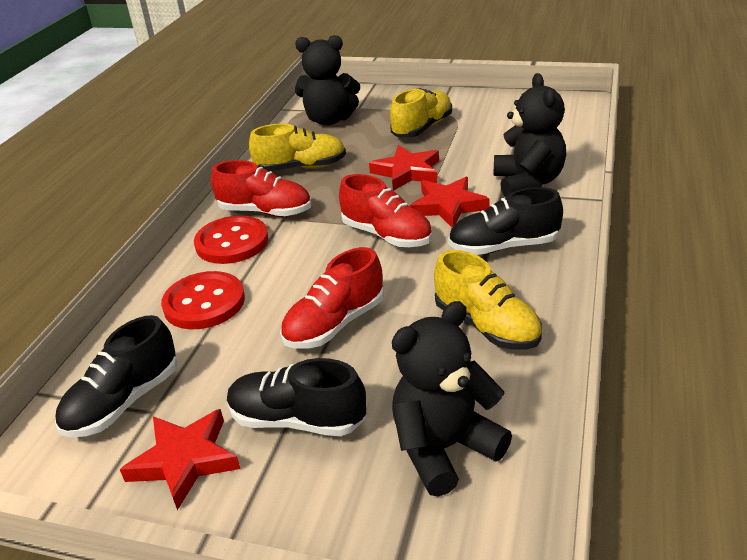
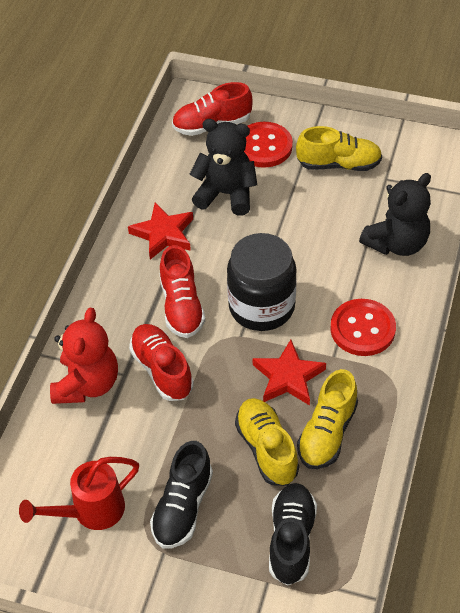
black jar: 0 -> 1
black shoe: 3 -> 2
black teddy bear: 3 -> 2
red star: 3 -> 2
red teddy bear: 0 -> 1
red watering can: 0 -> 1

